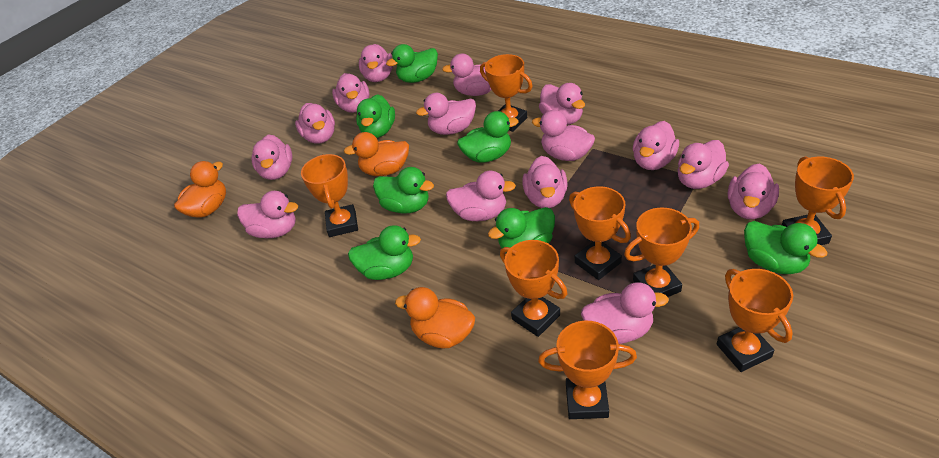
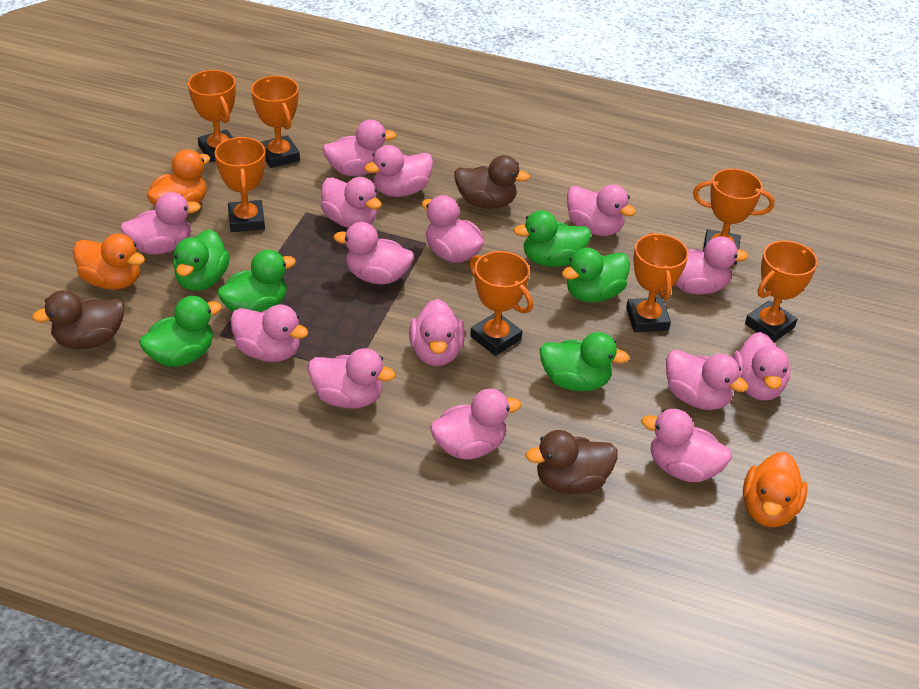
brown duck: 0 -> 3
green duck: 7 -> 6
orange trophy: 8 -> 7

